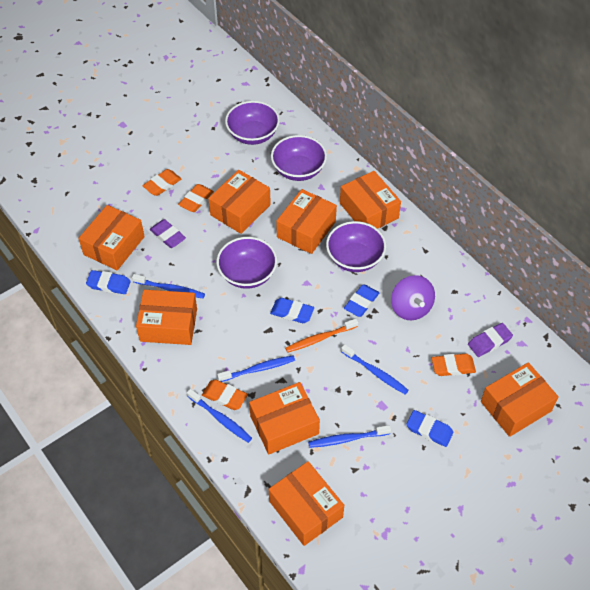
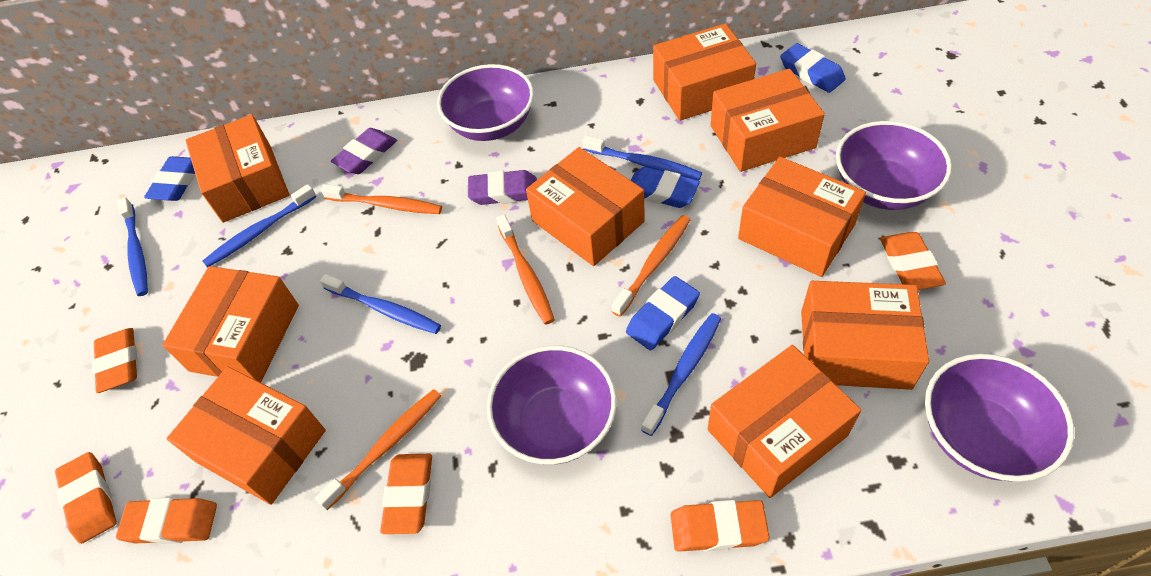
orange box: 8 -> 9
orange eraser: 4 -> 6
orange toothbrush: 1 -> 4
purple spinning top: 1 -> 0

